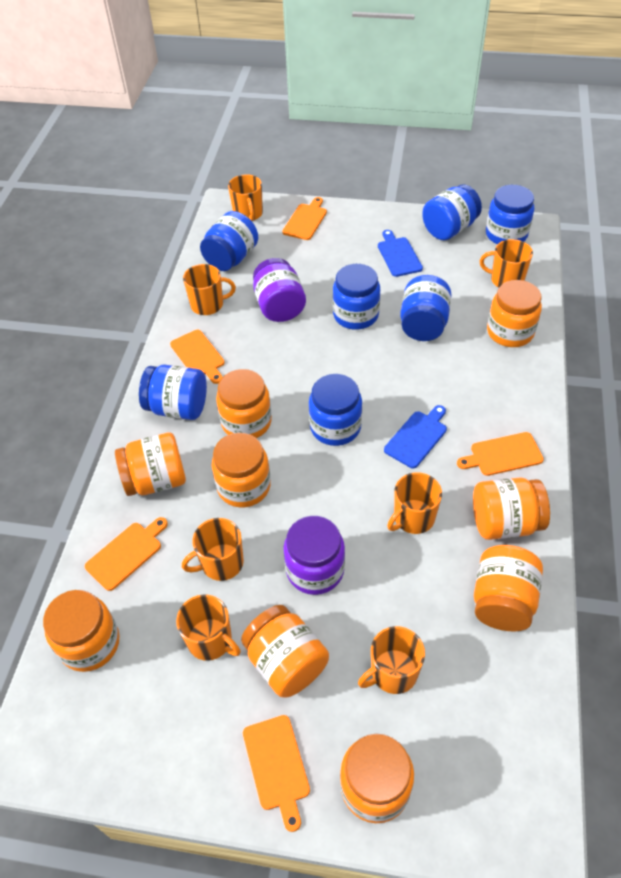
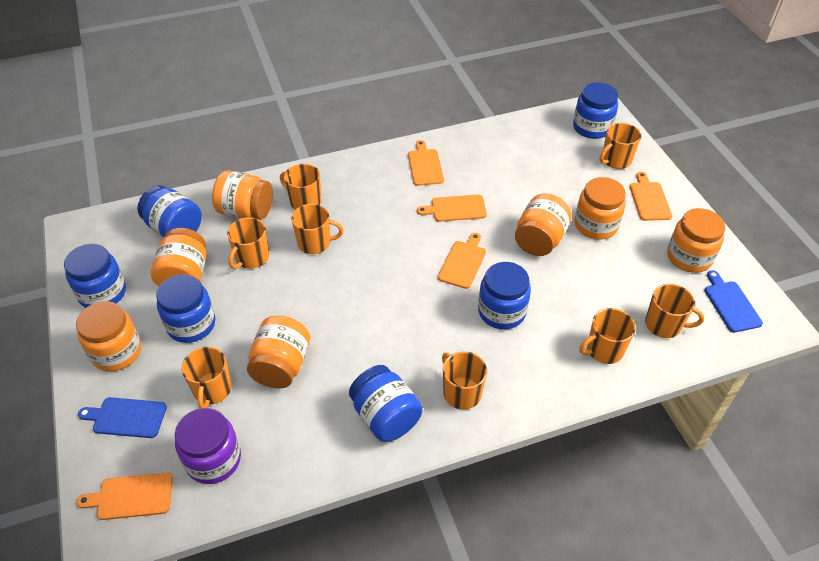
blue jar: 7 -> 6
orange jar: 9 -> 7
orange mug: 7 -> 8
purple jar: 2 -> 1

